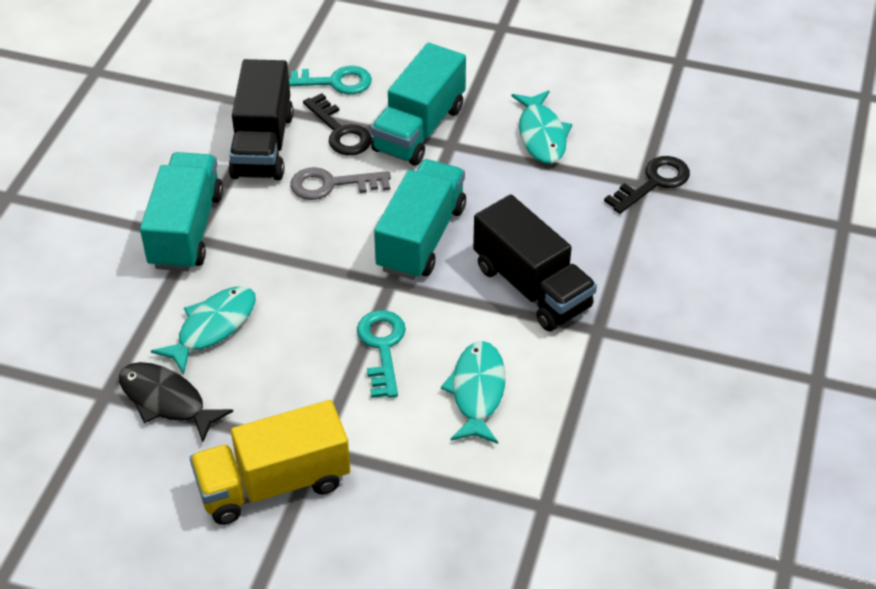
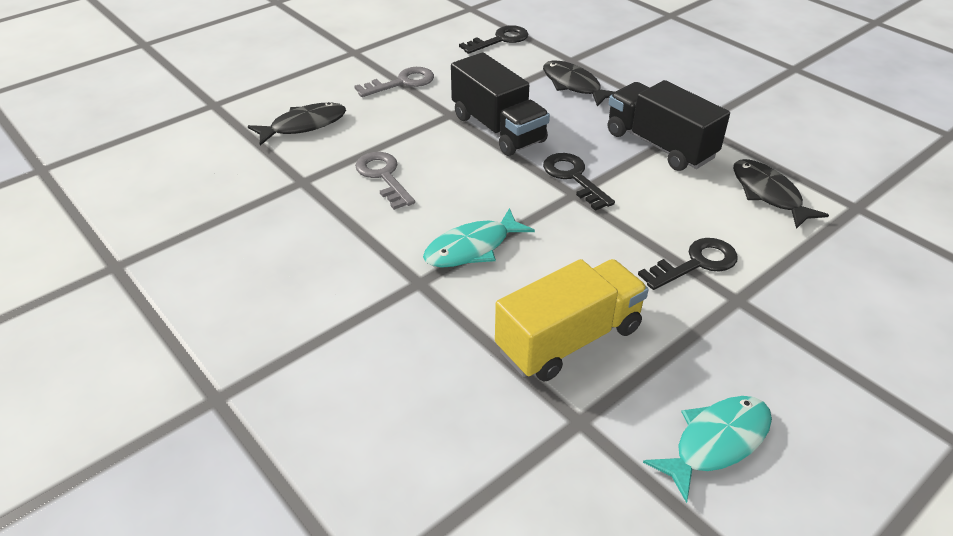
black fish: 1 -> 3
black key: 2 -> 3
grey key: 1 -> 2
turquoise fish: 3 -> 2
turquoise key: 2 -> 0
turquoise truck: 3 -> 0

